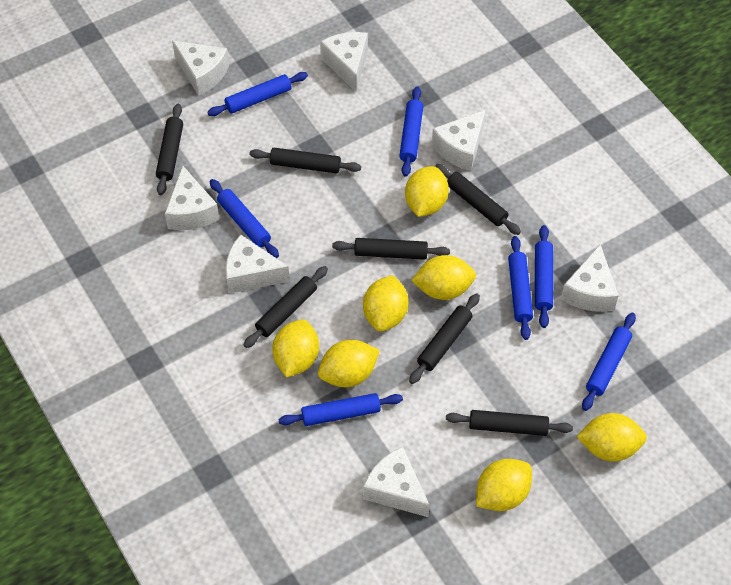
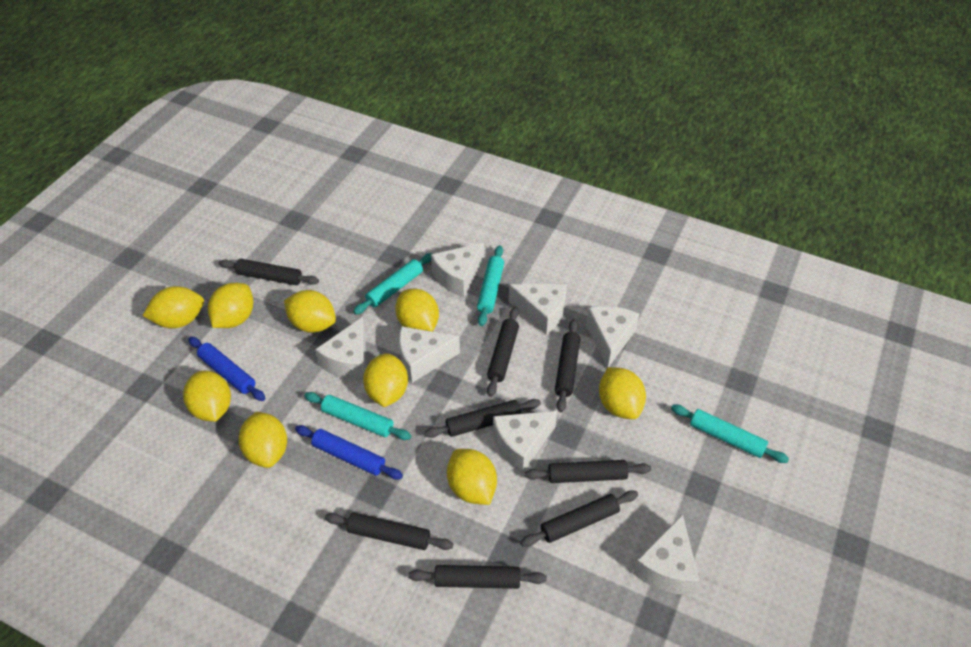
black rolling pin: 7 -> 8
blue rolling pin: 7 -> 2
turquoise rolling pin: 0 -> 4
yellow lemon: 7 -> 9

